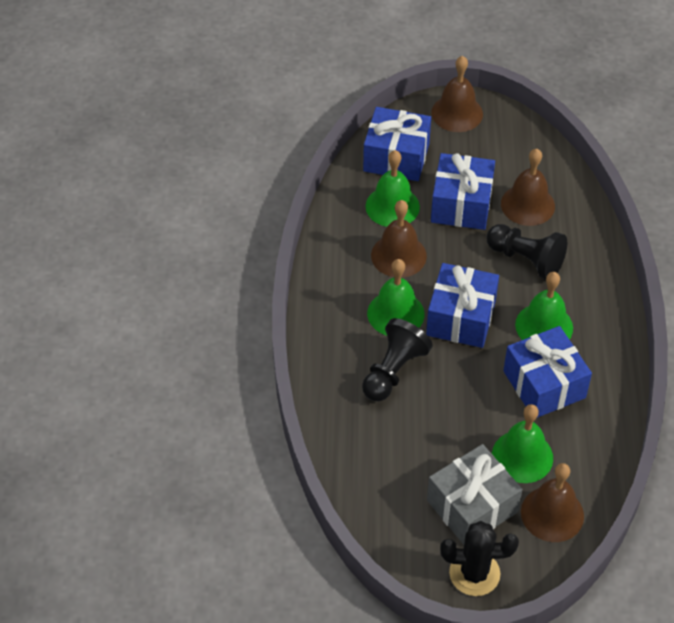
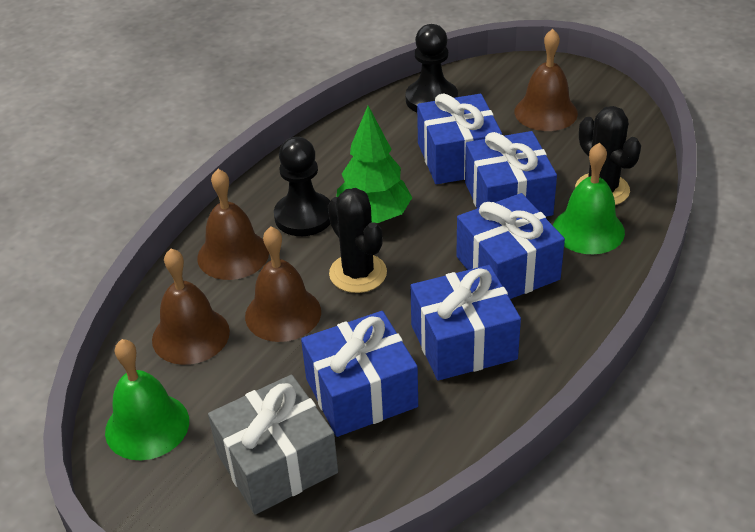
black cactus: 1 -> 2
blue gift: 4 -> 5
green bell: 4 -> 2
green tree: 0 -> 1

